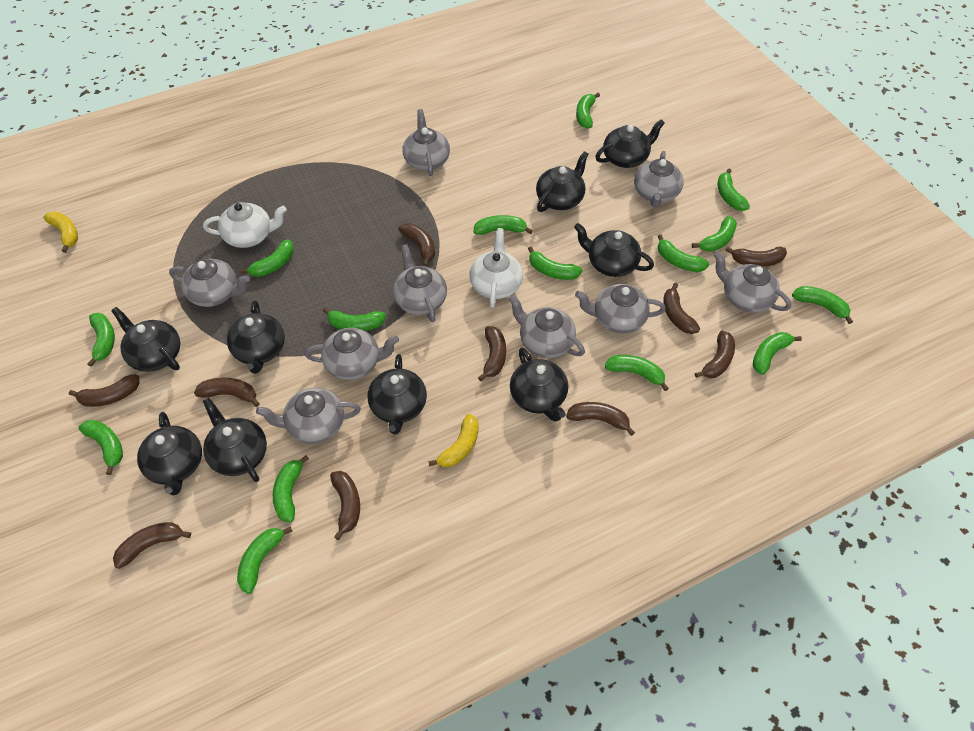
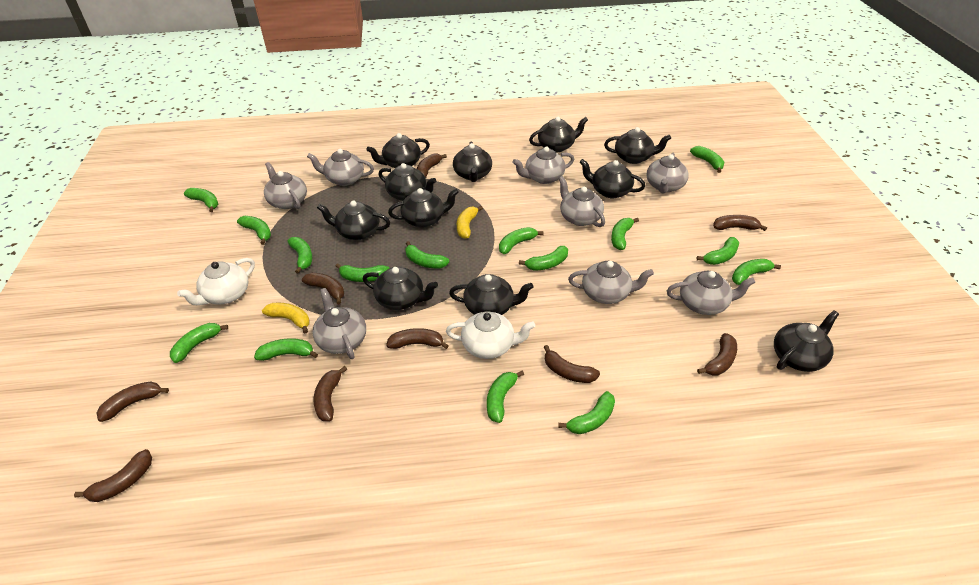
black teapot: 9 -> 11
brown banana: 10 -> 9
grey teapot: 9 -> 8

